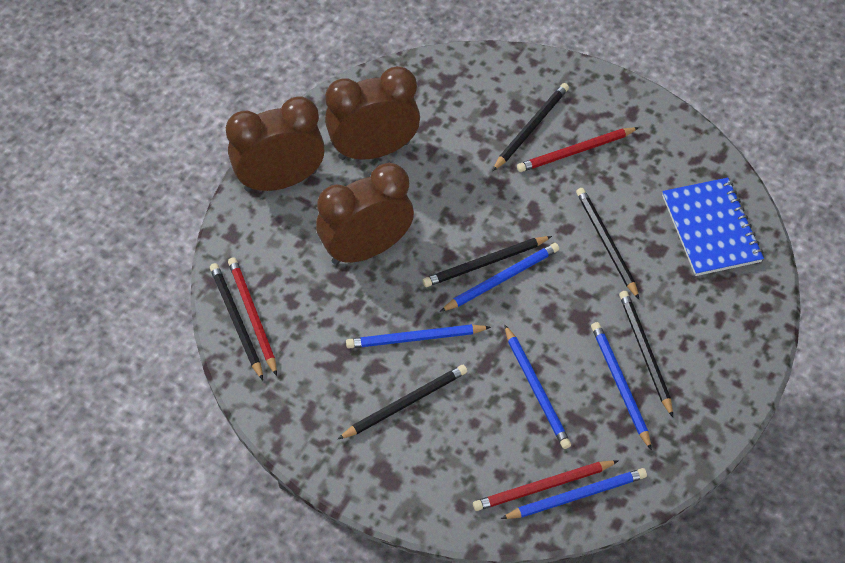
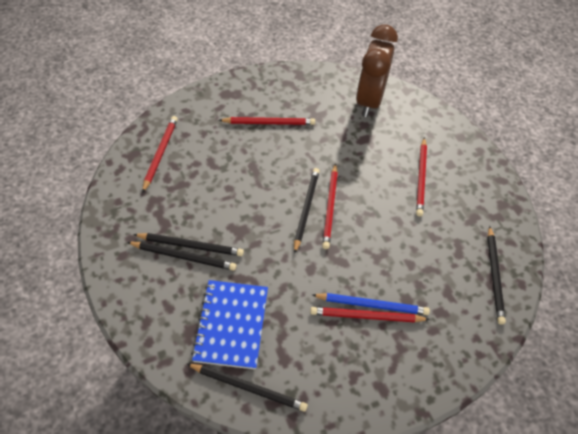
black pencil: 6 -> 5
blue pencil: 5 -> 1
brown clock: 3 -> 1
red pencil: 3 -> 5

